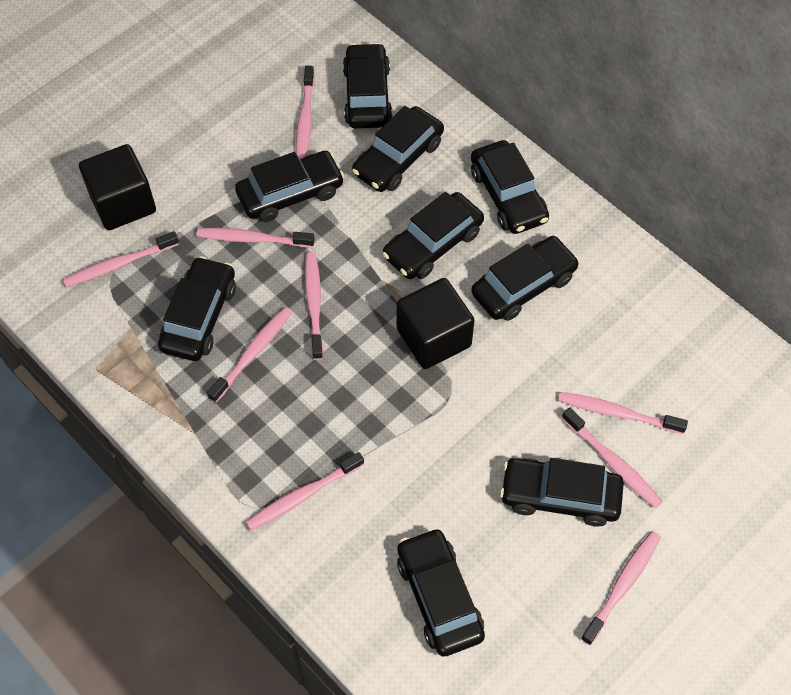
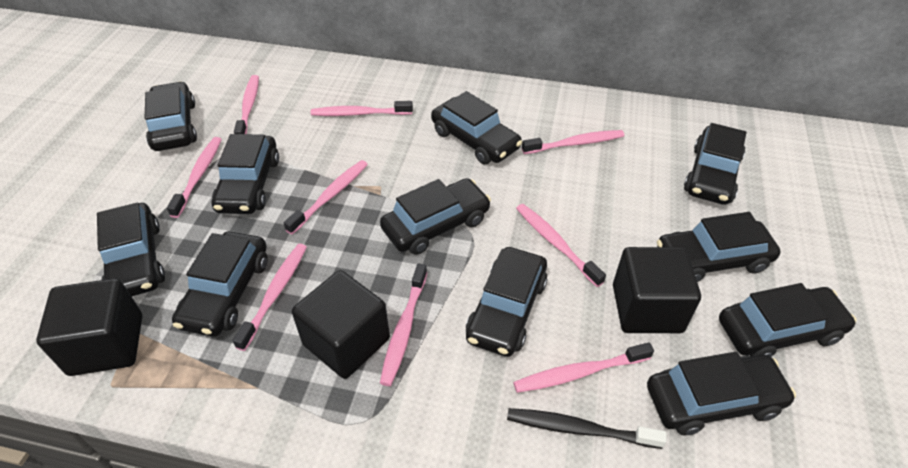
black car: 9 -> 11
black cube: 2 -> 3
black toothbrush: 0 -> 1

